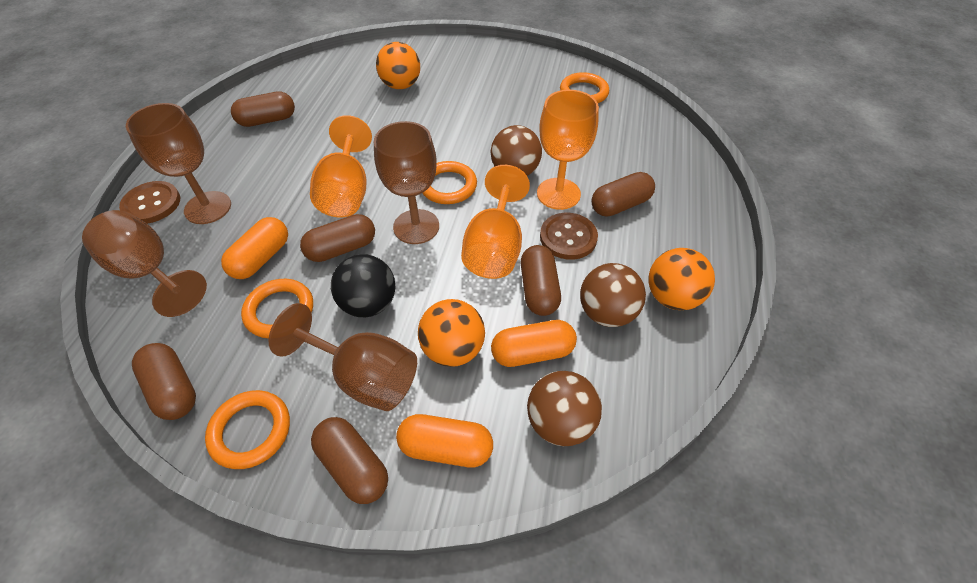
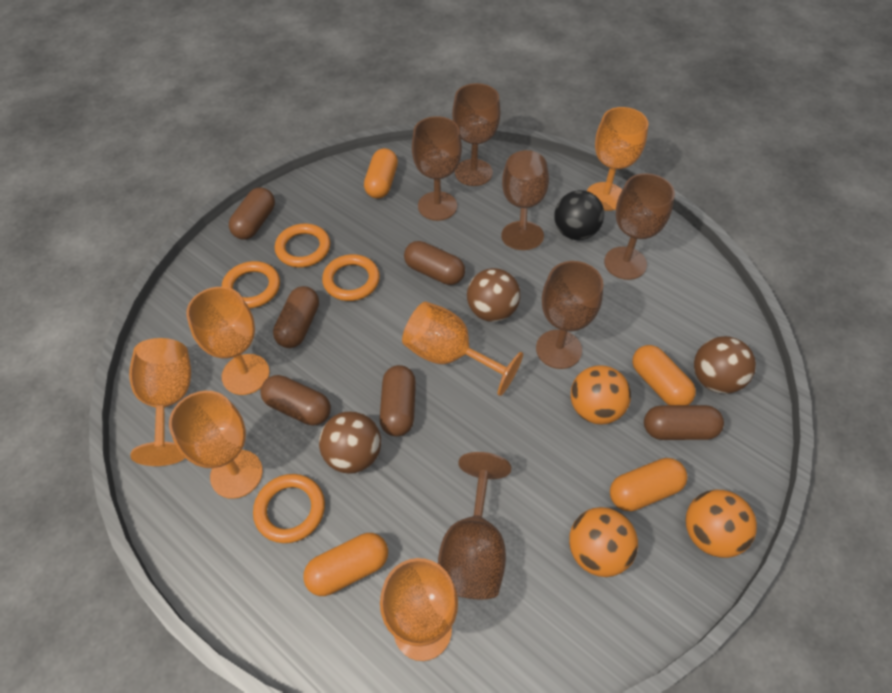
brown button: 2 -> 0
brown goblet: 4 -> 6
orange capsule: 3 -> 4
orange goblet: 3 -> 6

